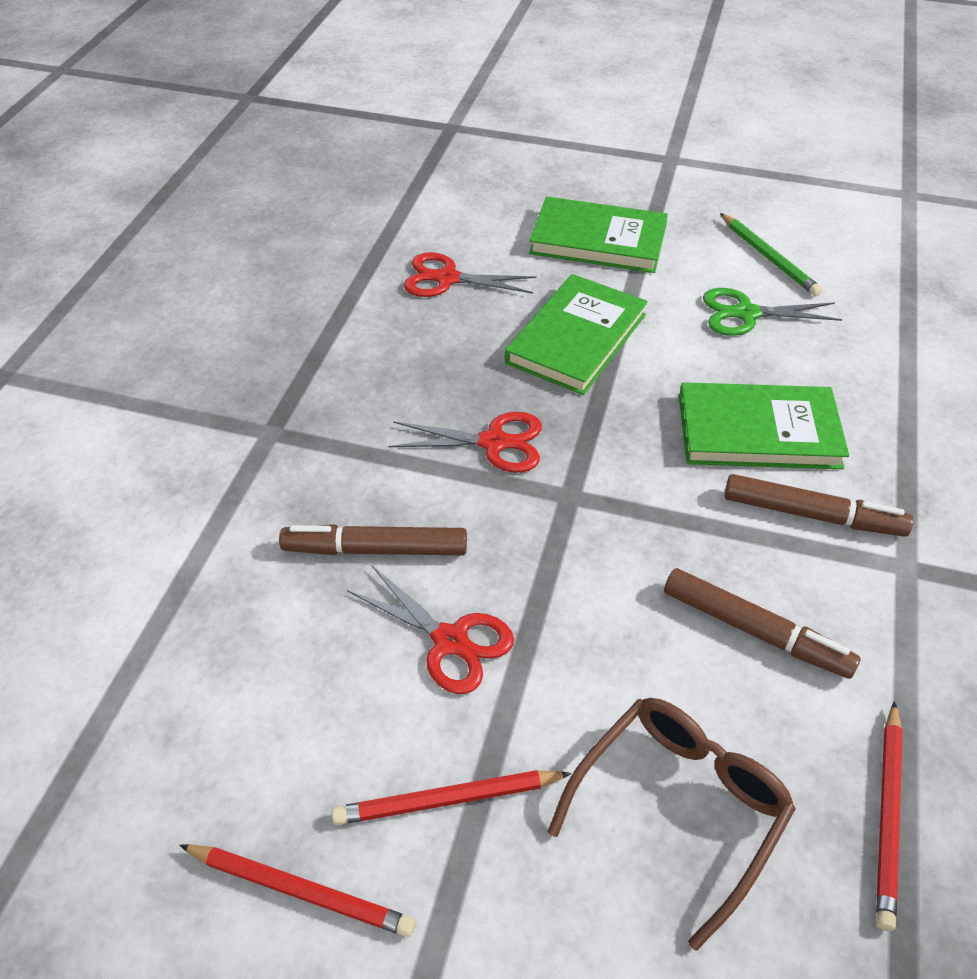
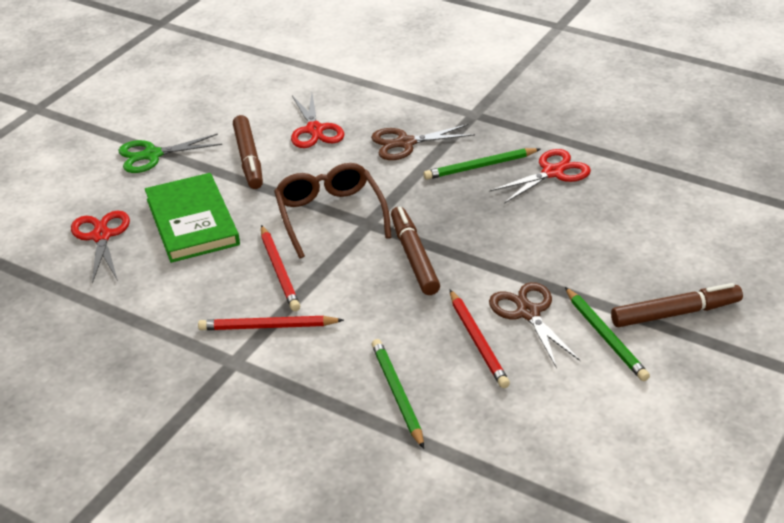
brown scissors: 0 -> 2
green book: 3 -> 1
green pencil: 1 -> 3

